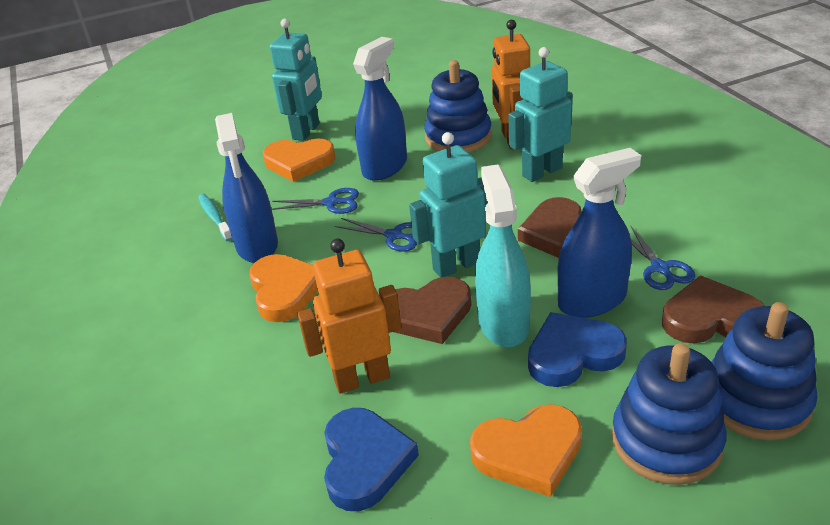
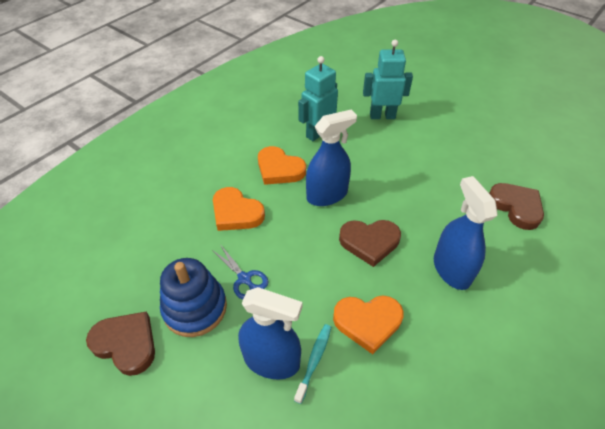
blue heart: 2 -> 0
blue scissors: 3 -> 1
blue stacking toy: 3 -> 1
orange robot: 2 -> 0
turquoise robot: 3 -> 2
turquoise spray bottle: 1 -> 0

